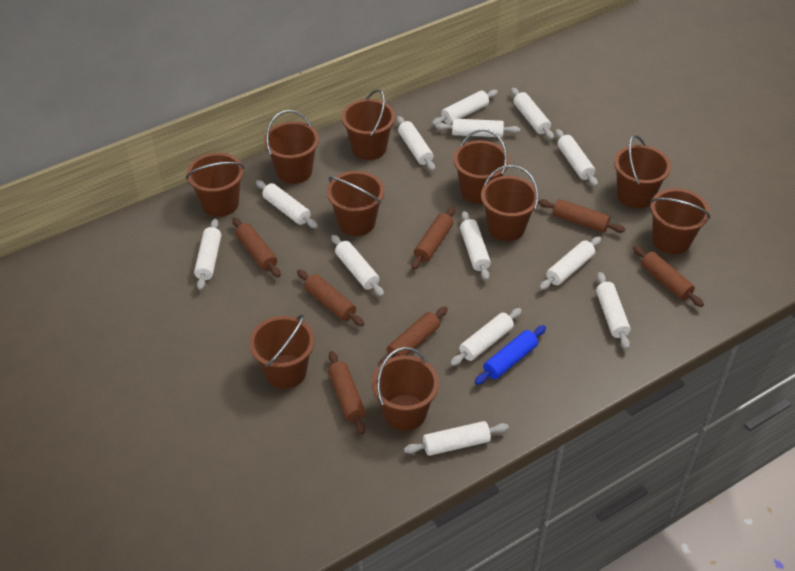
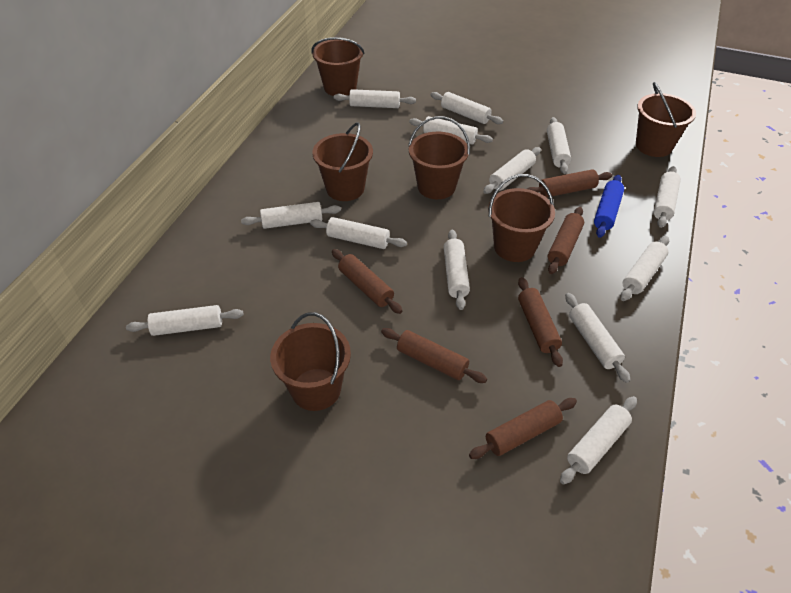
brown bucket: 10 -> 6
brown rolling pin: 7 -> 6

